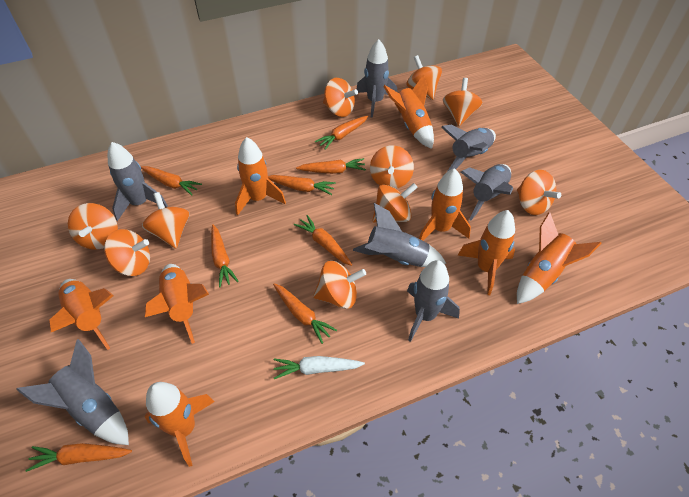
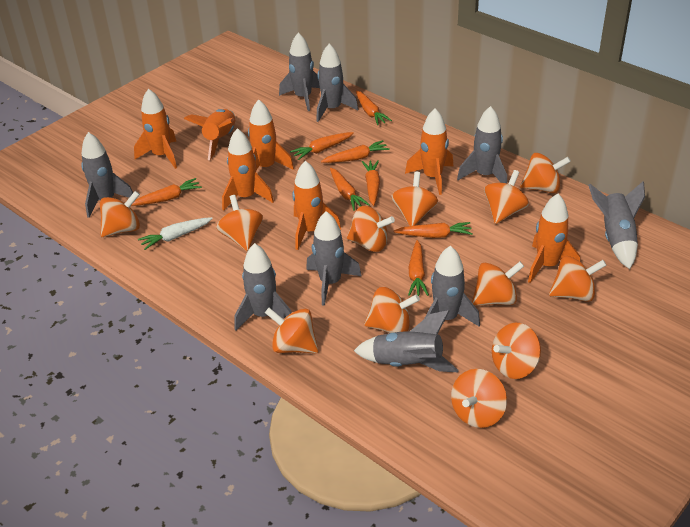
grey rocket: 7 -> 9
orange rocket: 8 -> 7
orange spinning top: 10 -> 12

